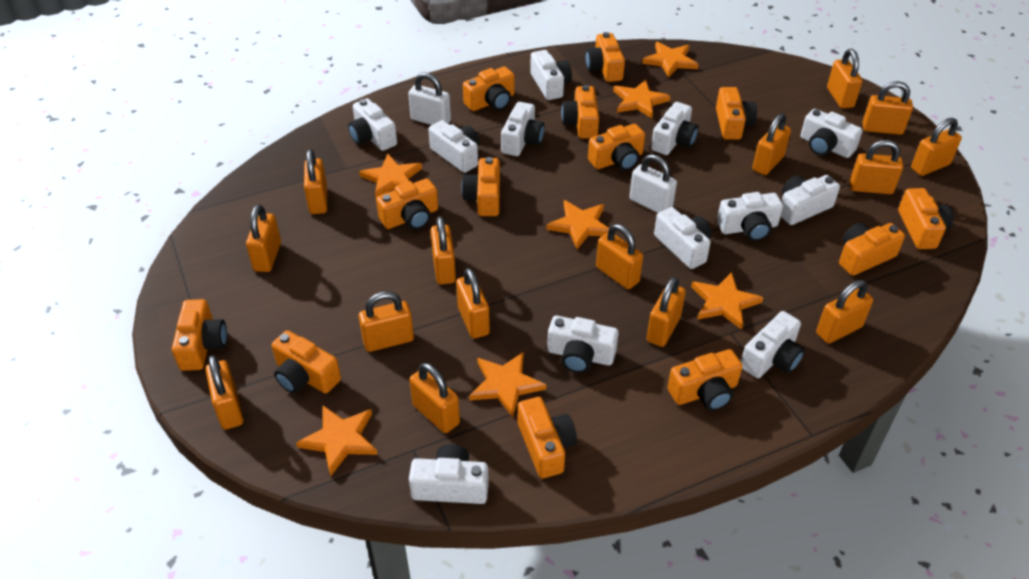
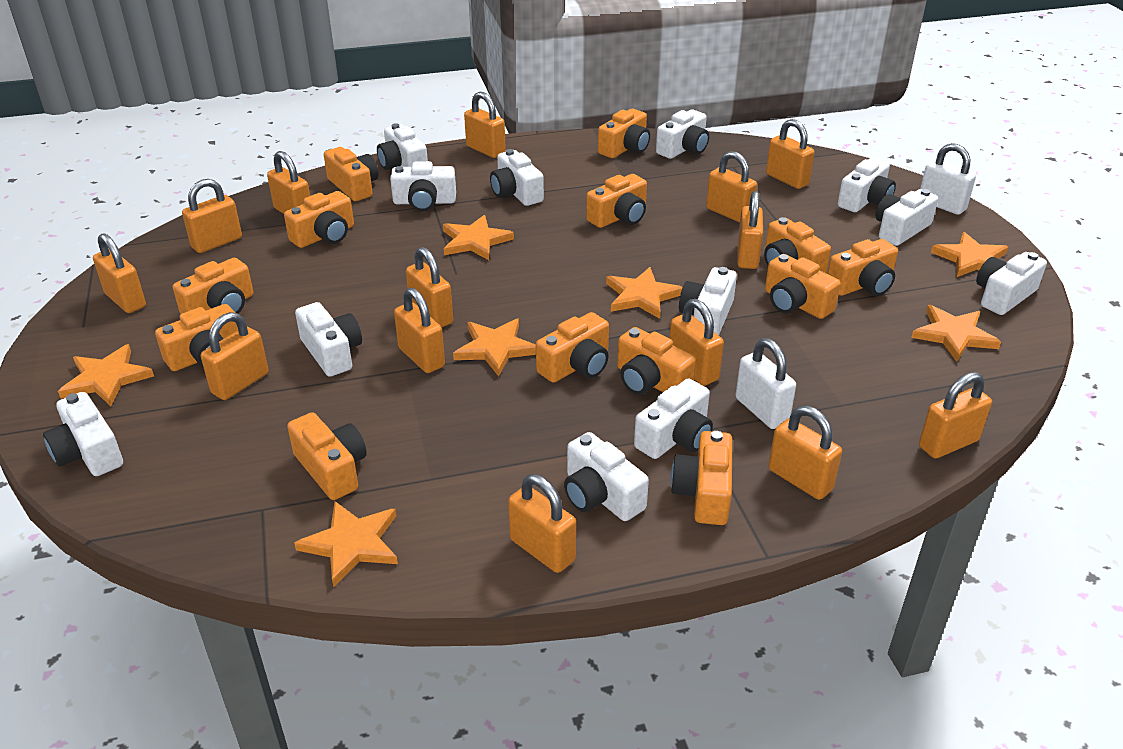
orange padlock: 15 -> 14

